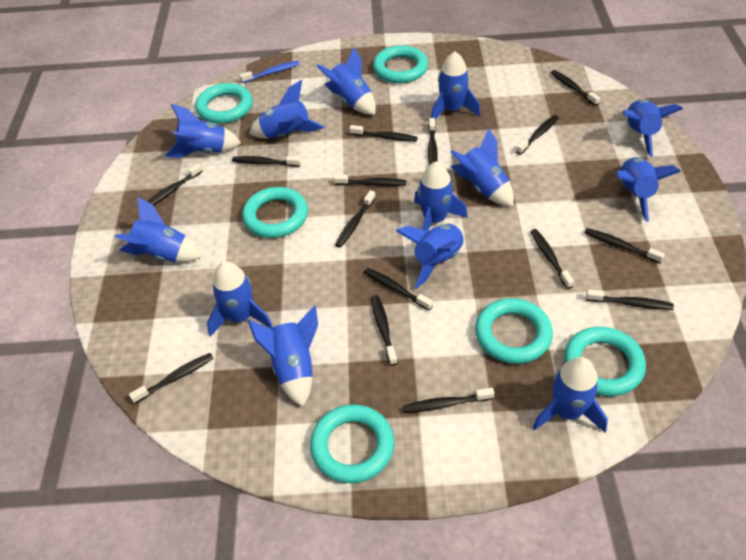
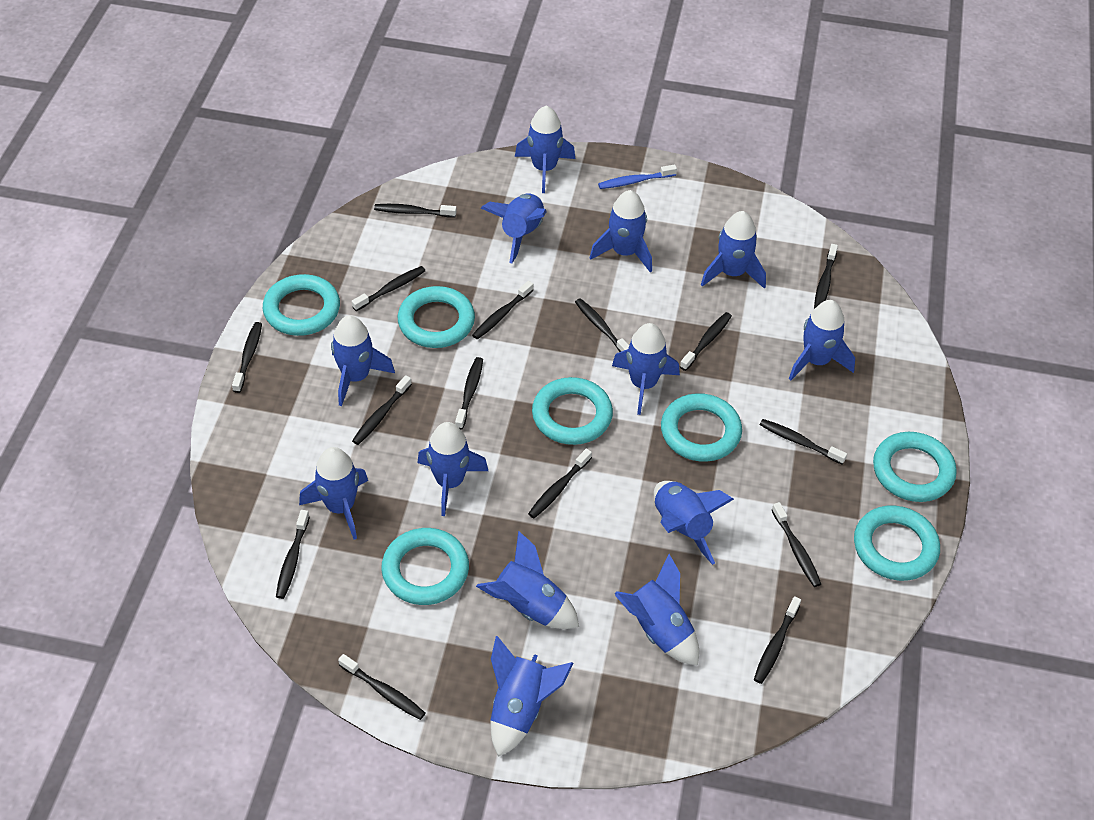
turquoise ring: 6 -> 7

